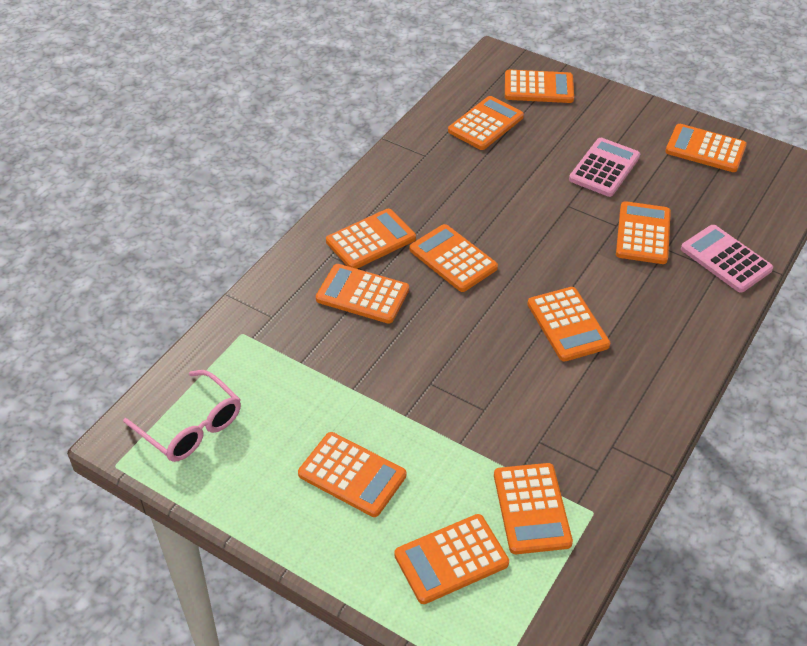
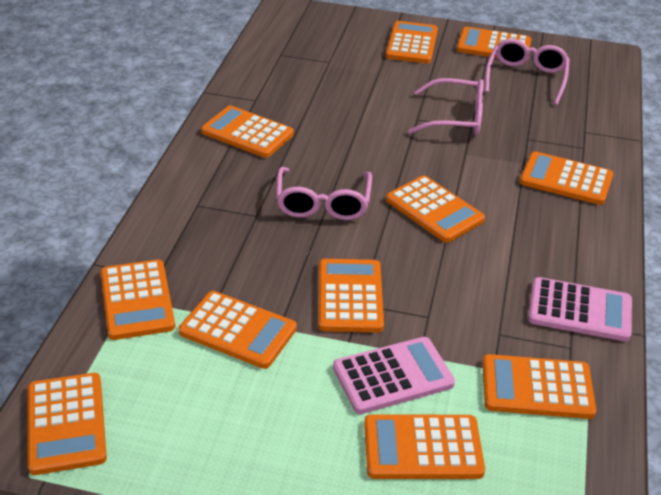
pink glasses: 1 -> 3

